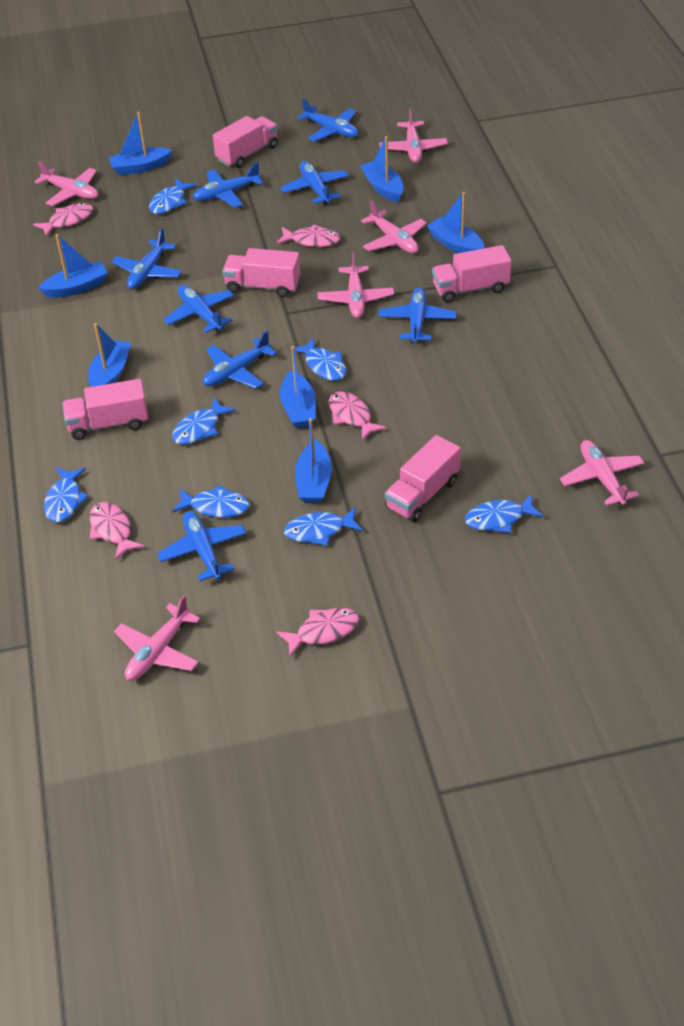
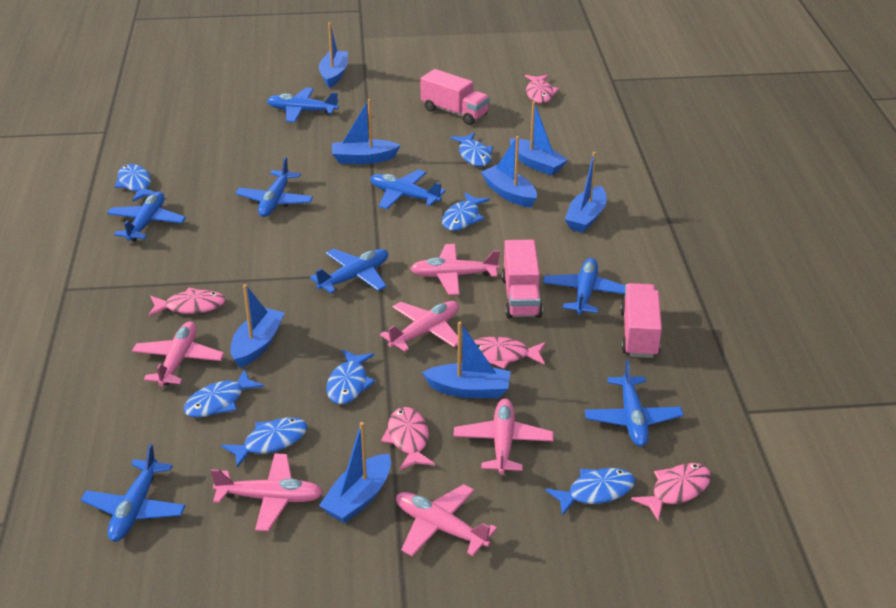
blue boat: 7 -> 8
pink truck: 5 -> 3

